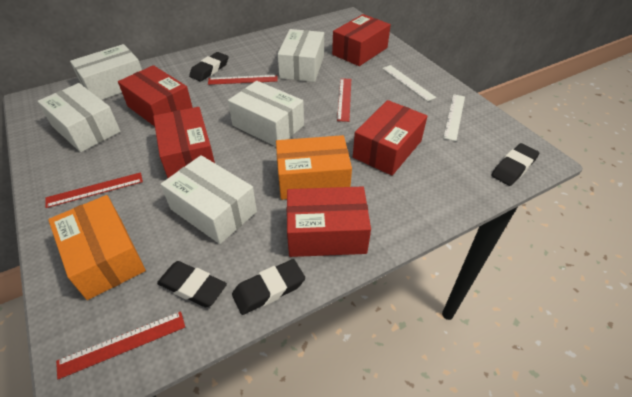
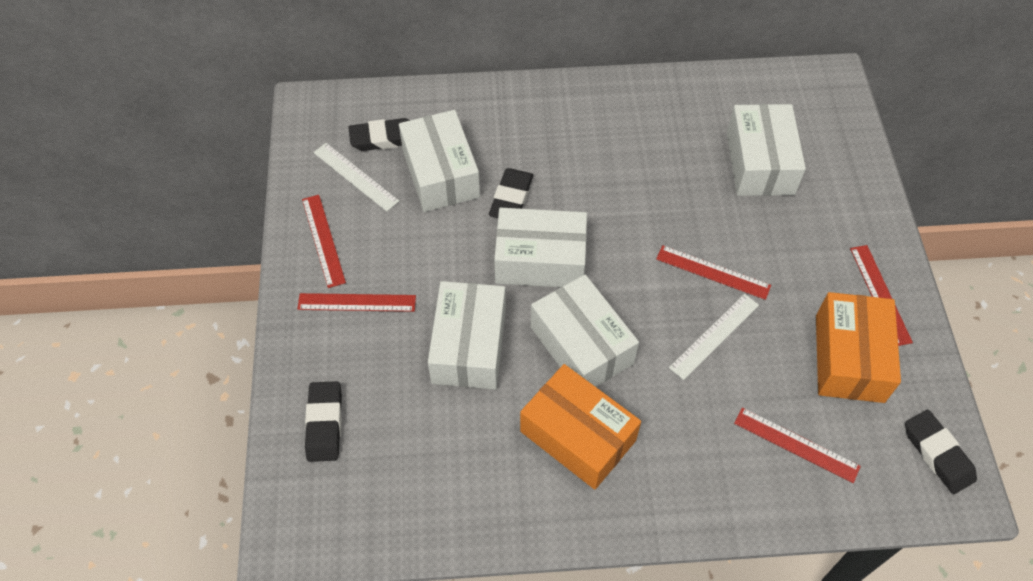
red box: 5 -> 0
red ruler: 4 -> 5

